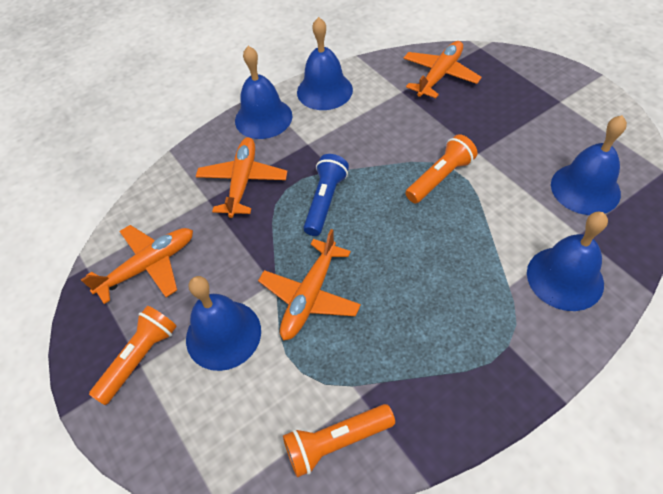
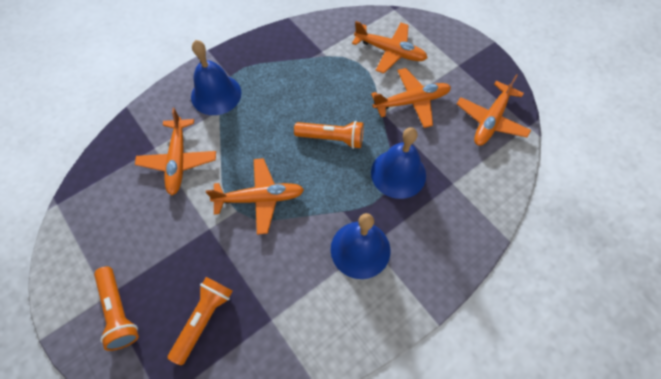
blue bell: 5 -> 3
blue flashlight: 1 -> 0
orange plane: 4 -> 5

